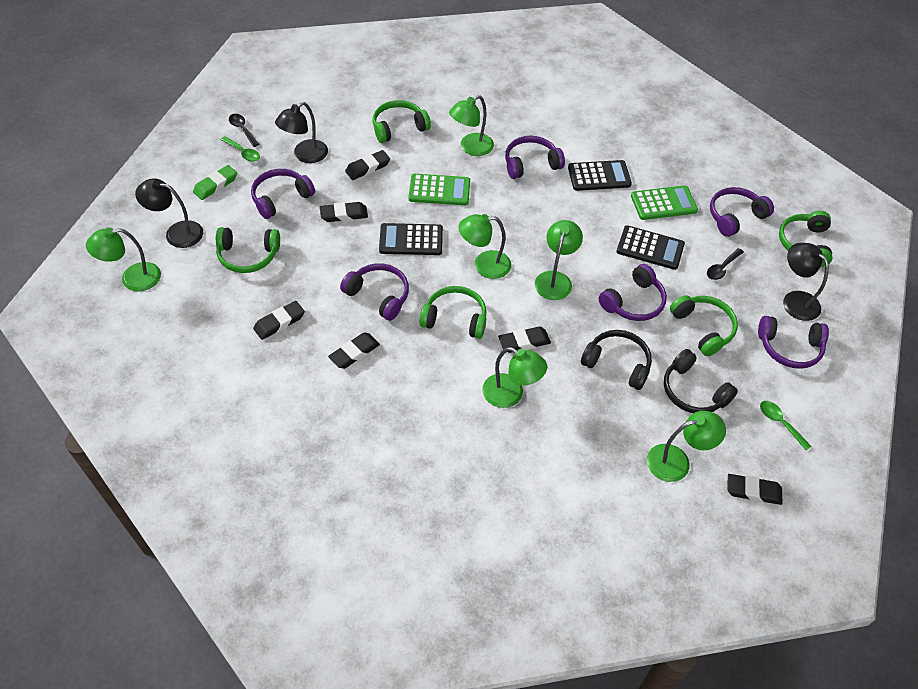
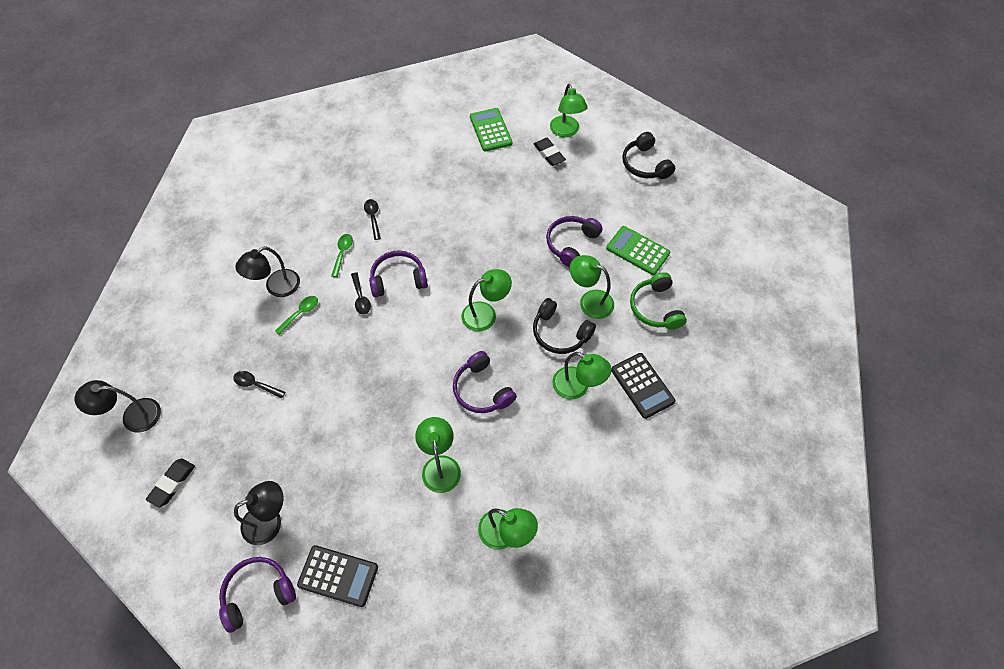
black calculator: 3 -> 2
black eraser: 6 -> 2
black spoon: 2 -> 3
green eraser: 1 -> 0
green headphones: 5 -> 1
purple headphones: 6 -> 4

